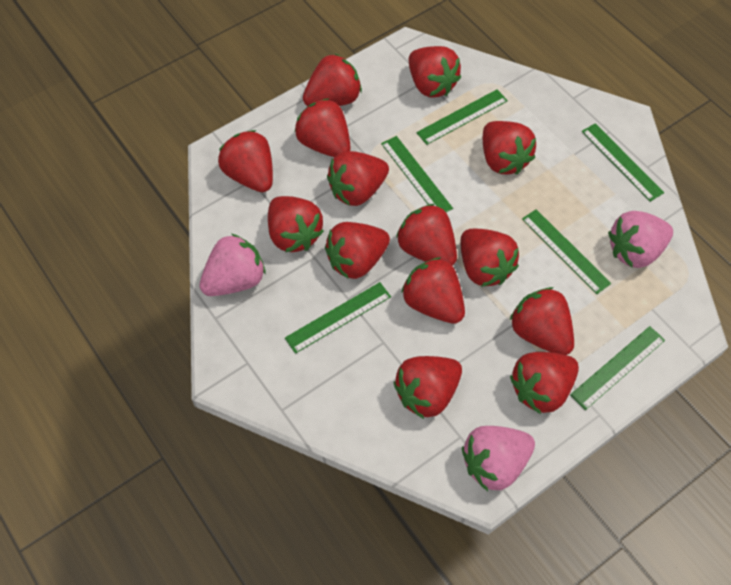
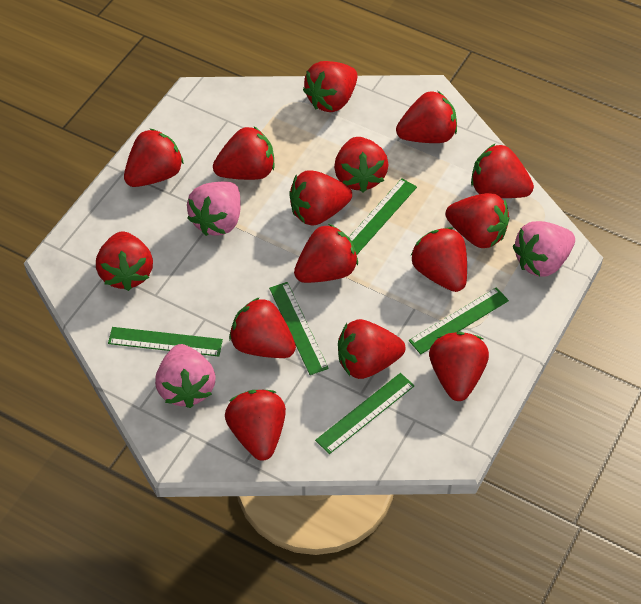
green ruler: 6 -> 5
red strawberry: 14 -> 15

